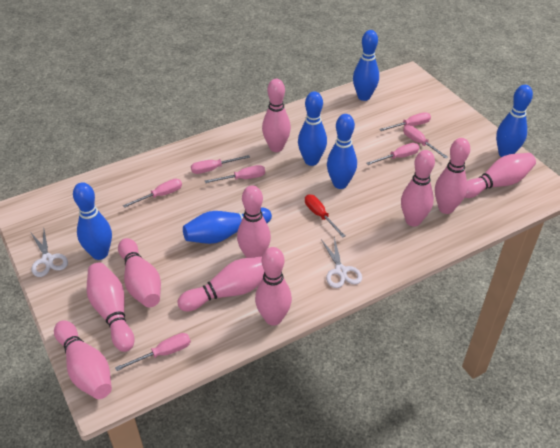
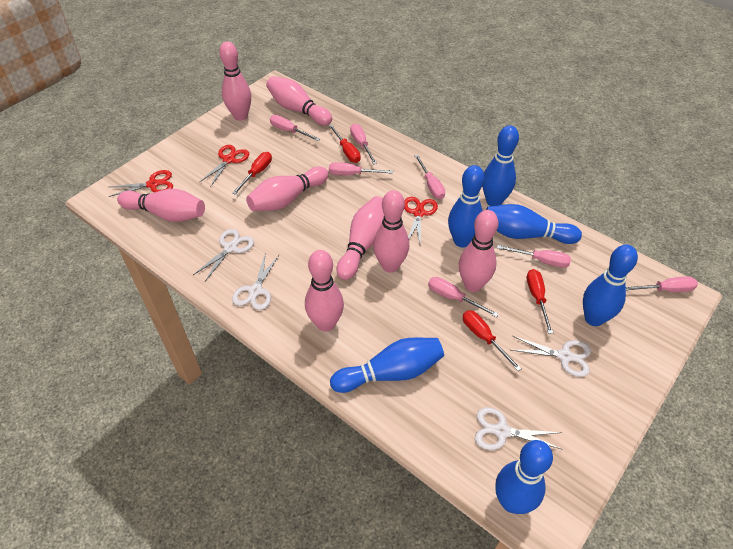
pink bowling pin: 10 -> 8
red scissors: 0 -> 3
red screwdriver: 1 -> 4
white scissors: 2 -> 4

